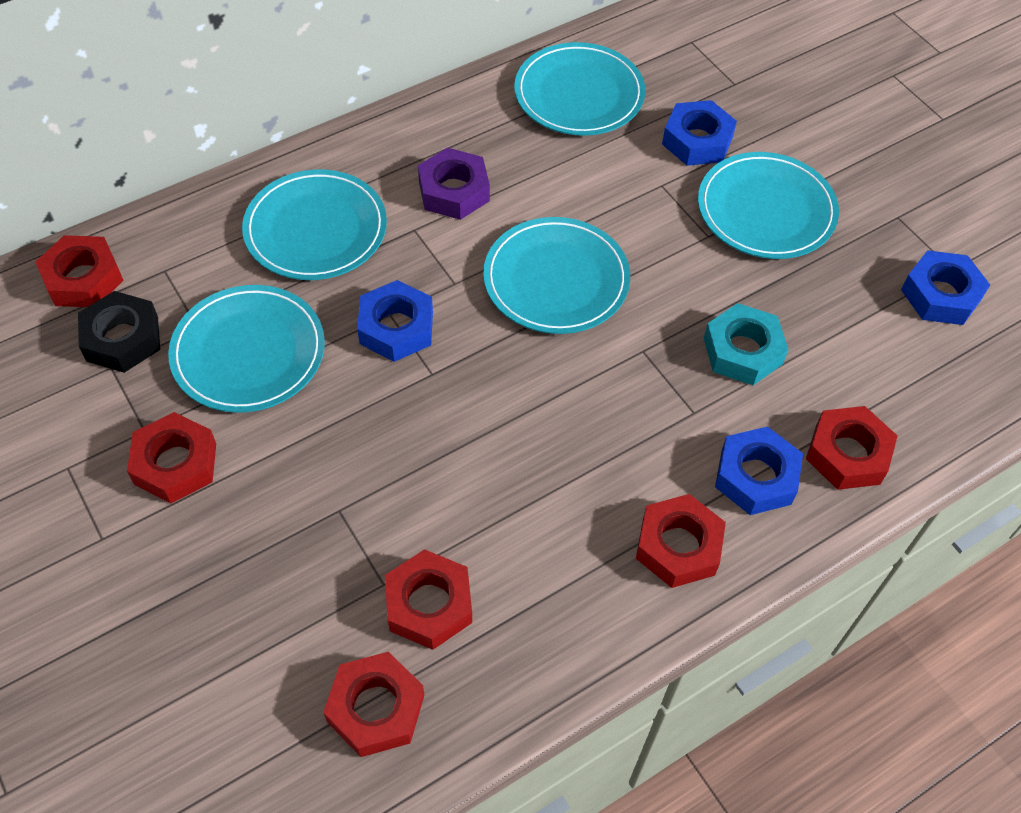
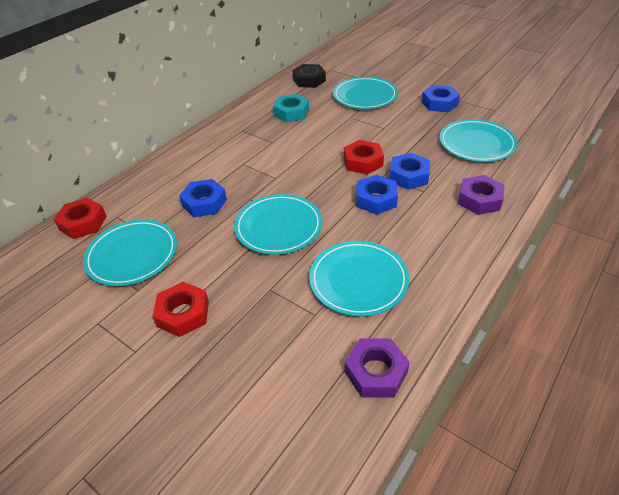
purple nut: 1 -> 2
red nut: 6 -> 3

